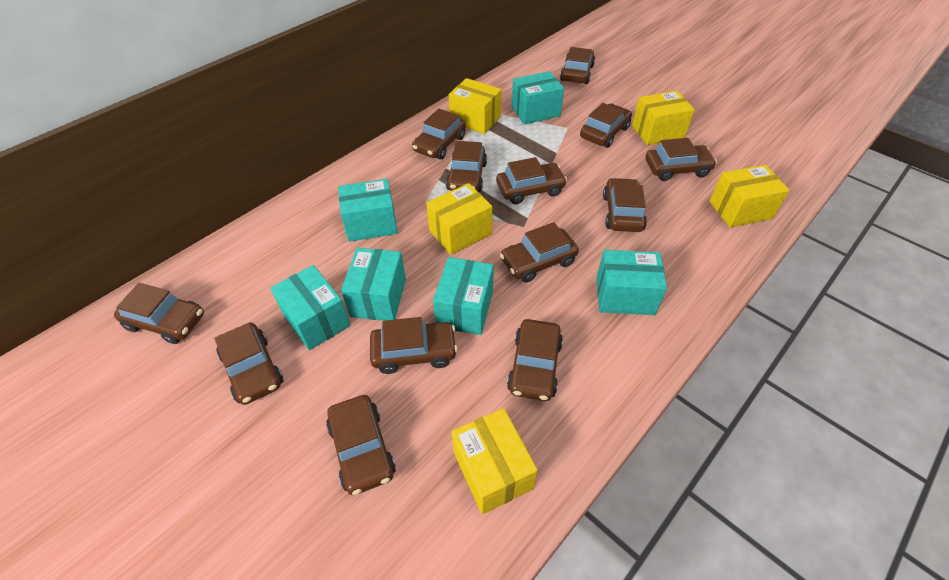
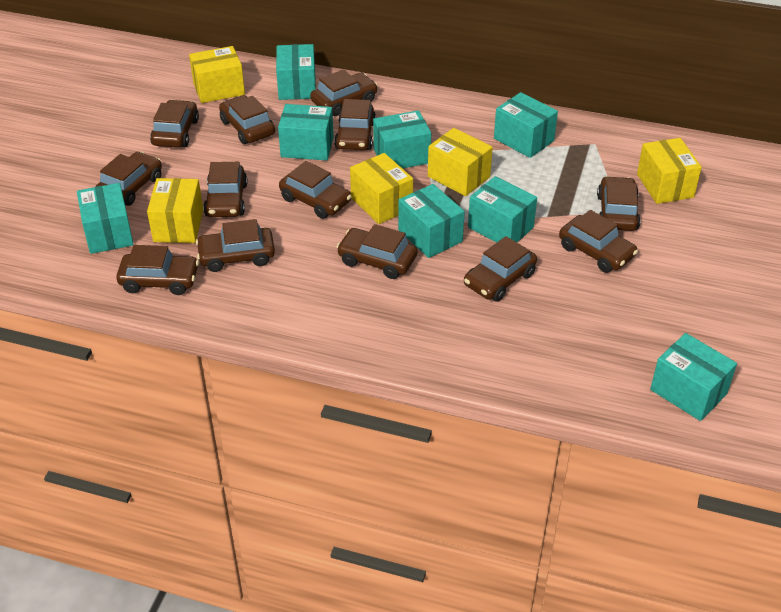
turquoise box: 6 -> 8

